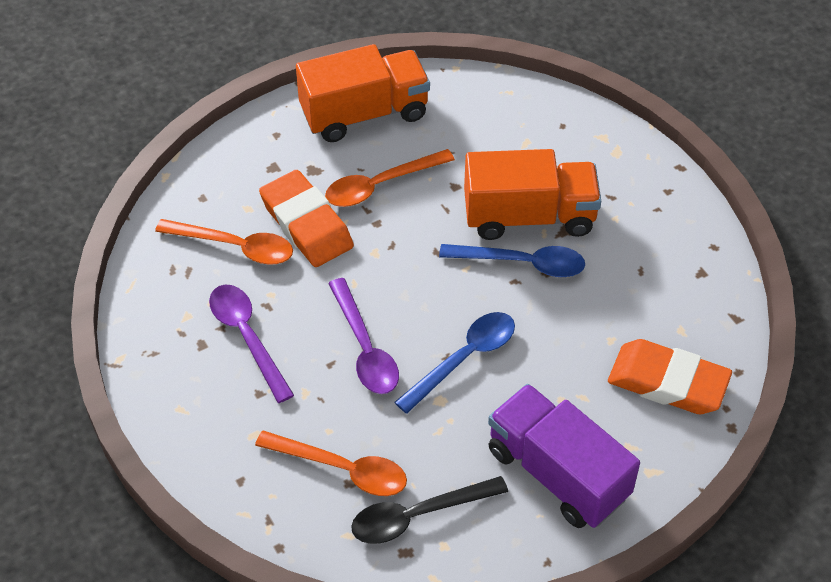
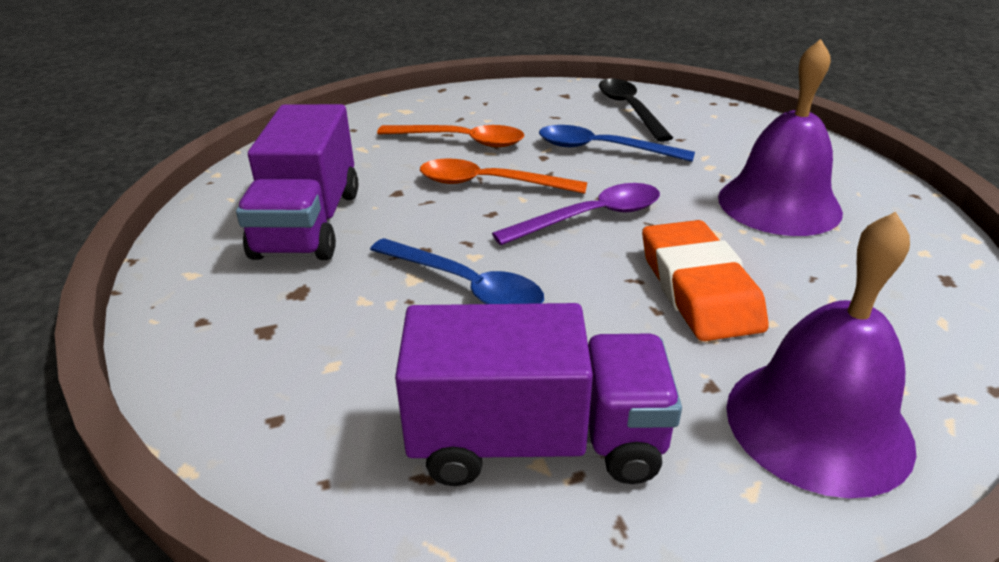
orange eraser: 2 -> 1
orange spoon: 3 -> 2
orange truck: 2 -> 0
purple bell: 0 -> 2
purple spoon: 2 -> 1
purple truck: 1 -> 2

